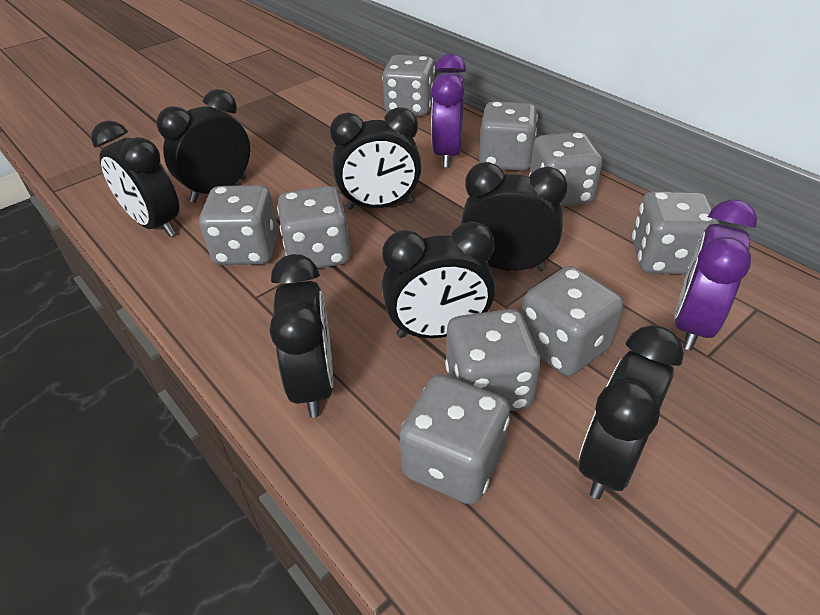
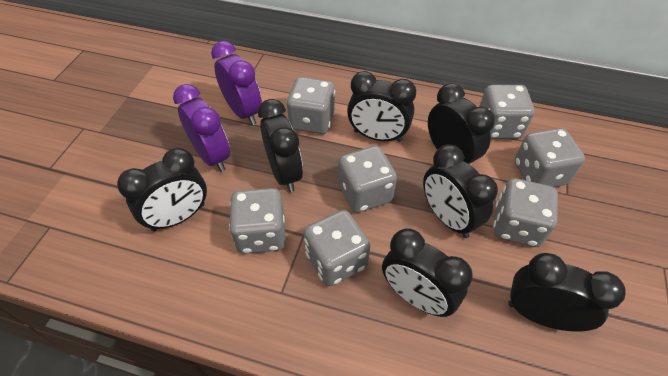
grey dice: 9 -> 7

